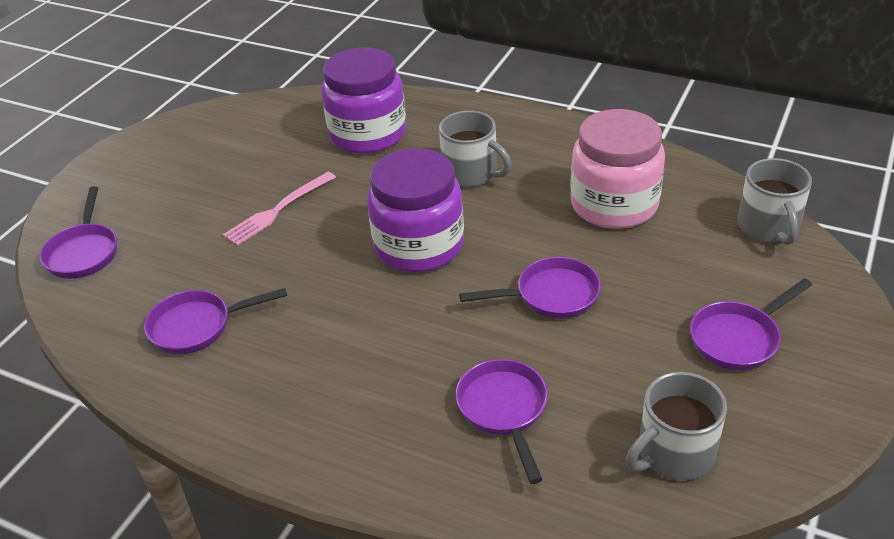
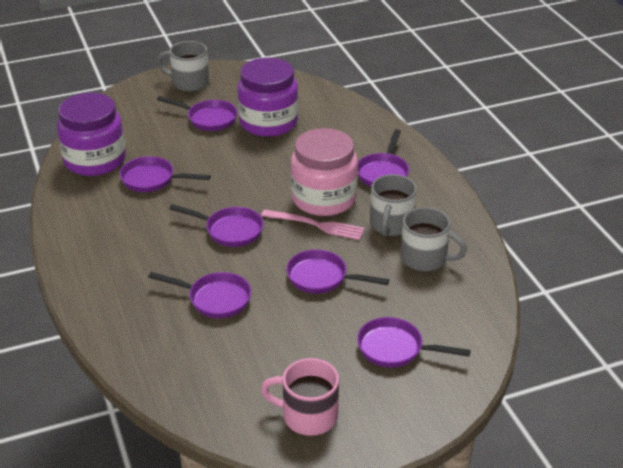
pink mug: 0 -> 1
purple pan: 5 -> 7

